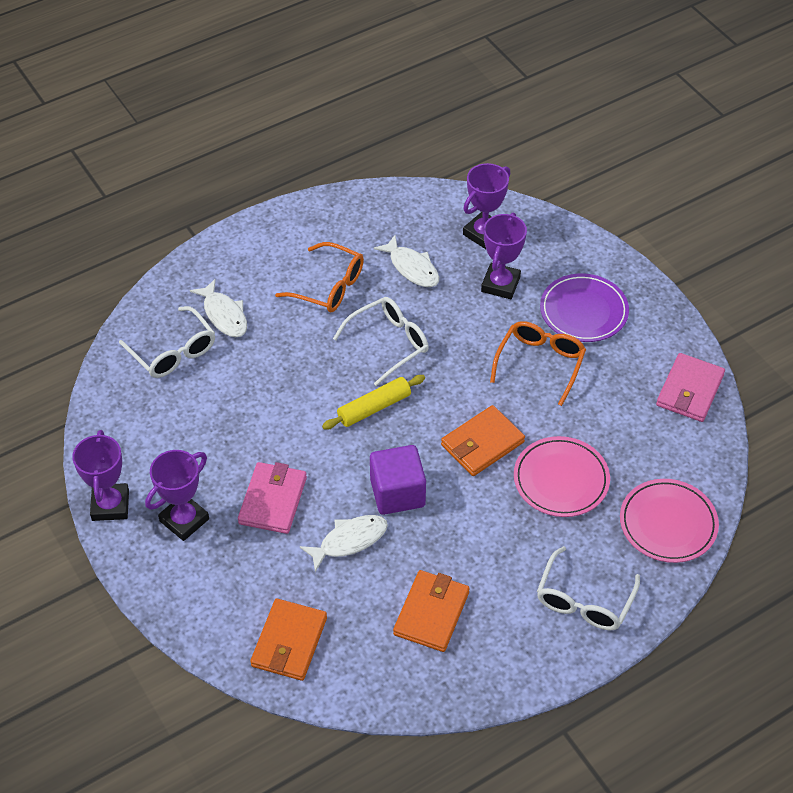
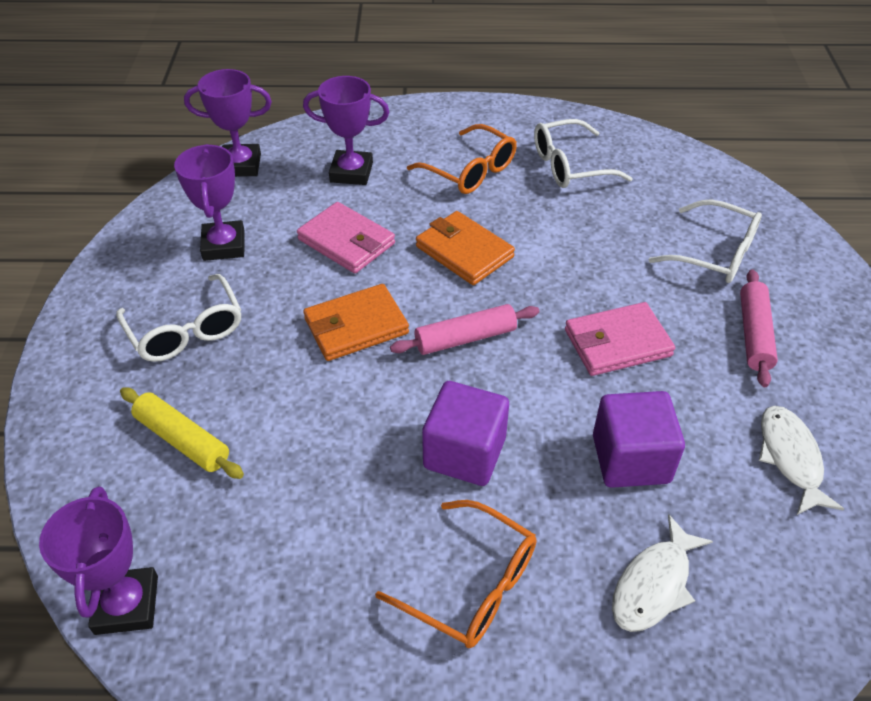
orange wallet: 3 -> 2
pink plate: 2 -> 0
pink rolling pin: 0 -> 2
purple cube: 1 -> 2
purple plate: 1 -> 0
white fish: 3 -> 2

